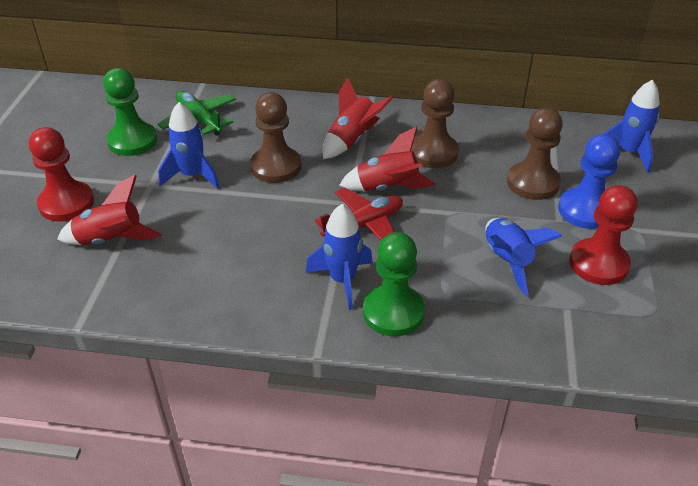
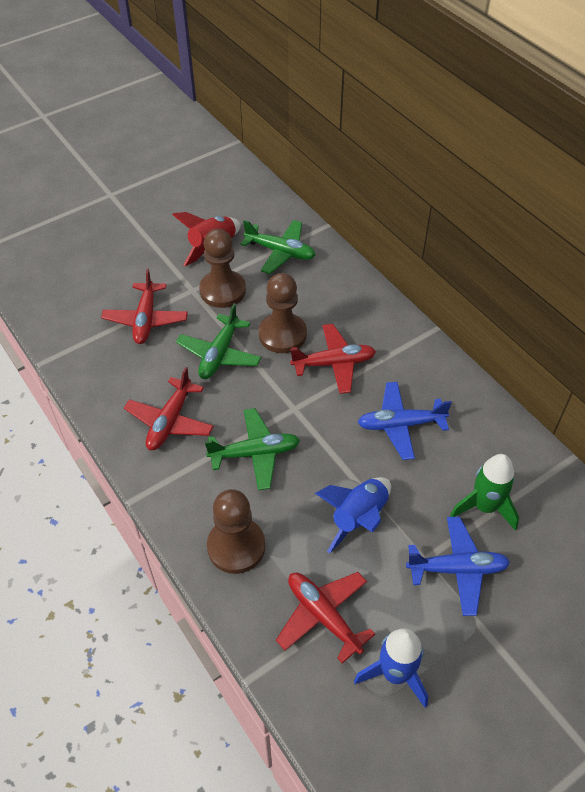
blue pawn: 1 -> 0
blue plane: 0 -> 2
blue rocket: 4 -> 2
green pawn: 2 -> 0
green plane: 1 -> 3
green rocket: 0 -> 1
red pawn: 2 -> 0
red plane: 1 -> 4
red rocket: 3 -> 1

